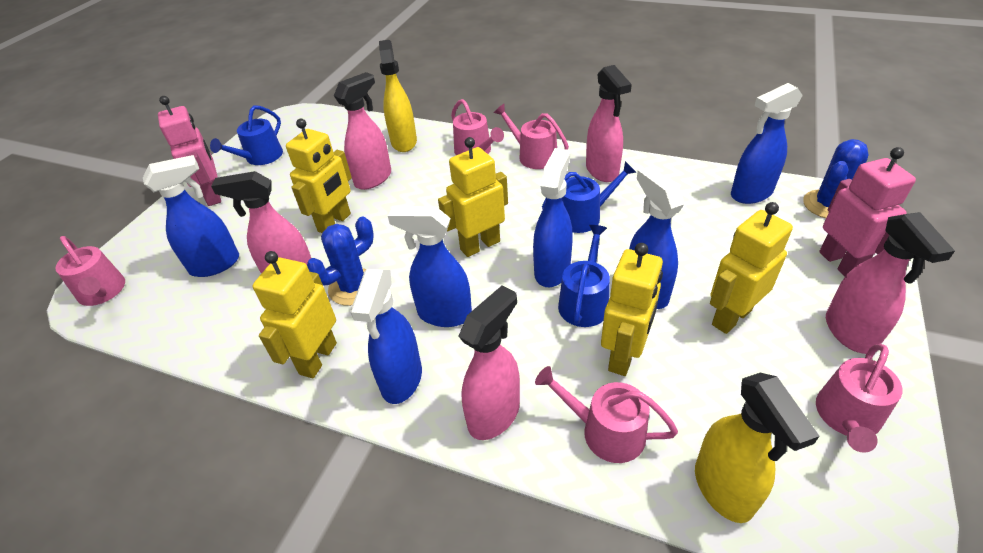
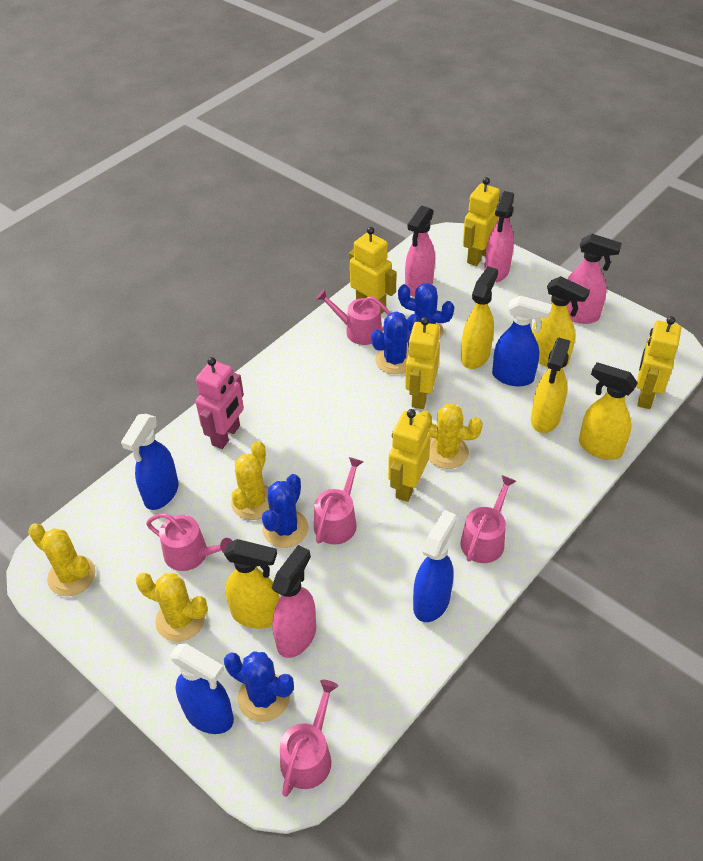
blue cactus: 2 -> 4
blue spray bottle: 6 -> 4
blue watering can: 3 -> 0
pink robot: 2 -> 1
pink spray bottle: 5 -> 4
yellow cactus: 0 -> 4
yellow spray bottle: 2 -> 5

